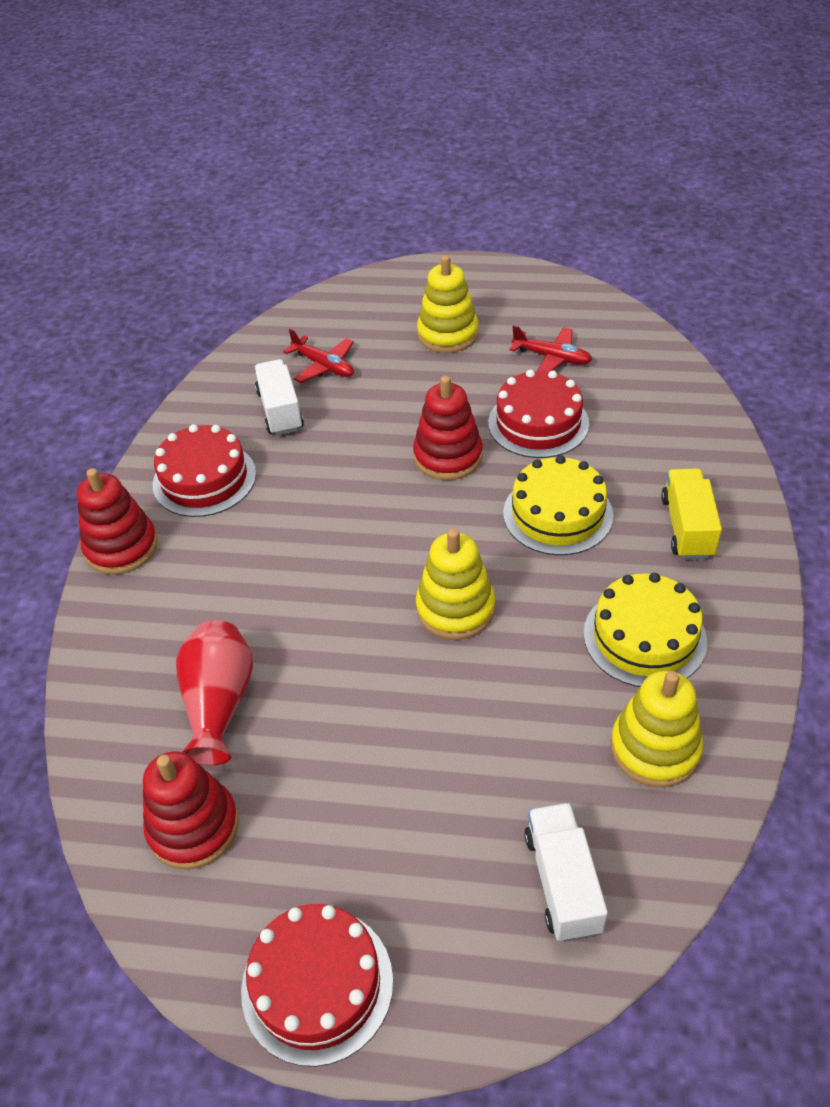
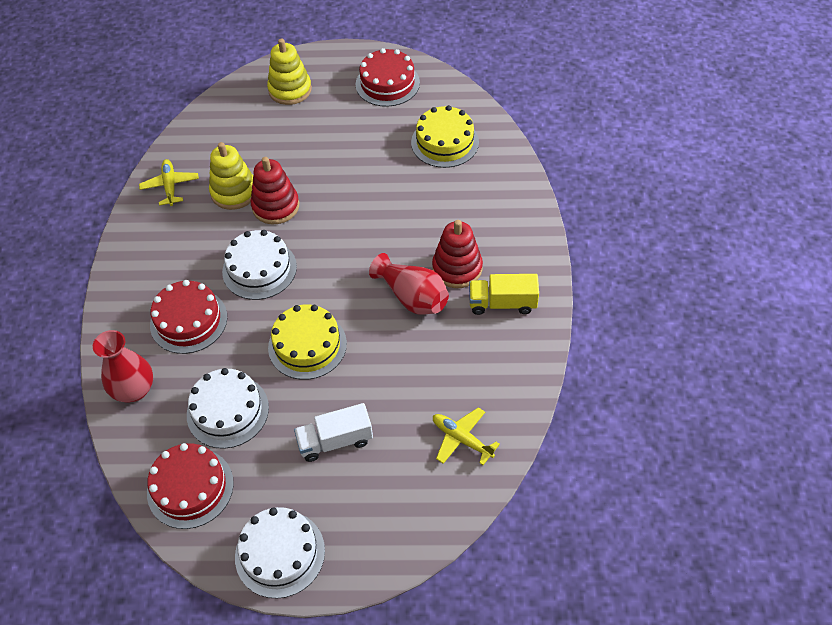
red plane: 2 -> 0
red stacking toy: 3 -> 2
red vase: 1 -> 2
white cake: 0 -> 3
white truck: 2 -> 1
yellow plane: 0 -> 2
yellow stacking toy: 3 -> 2

